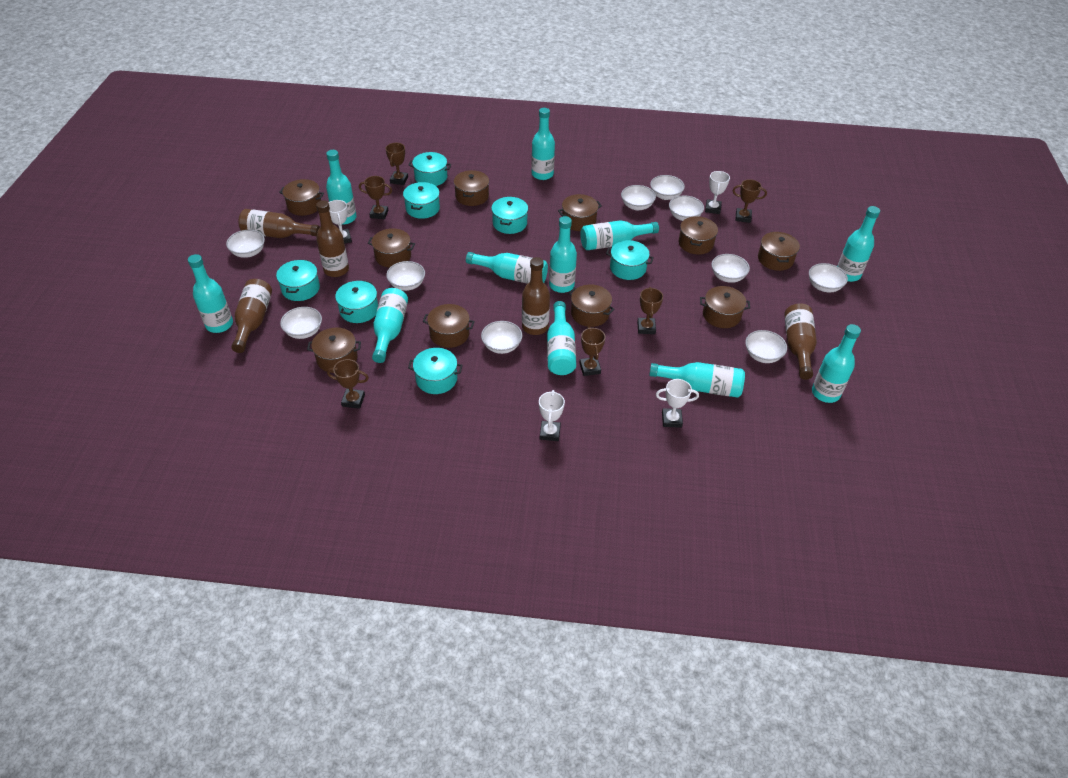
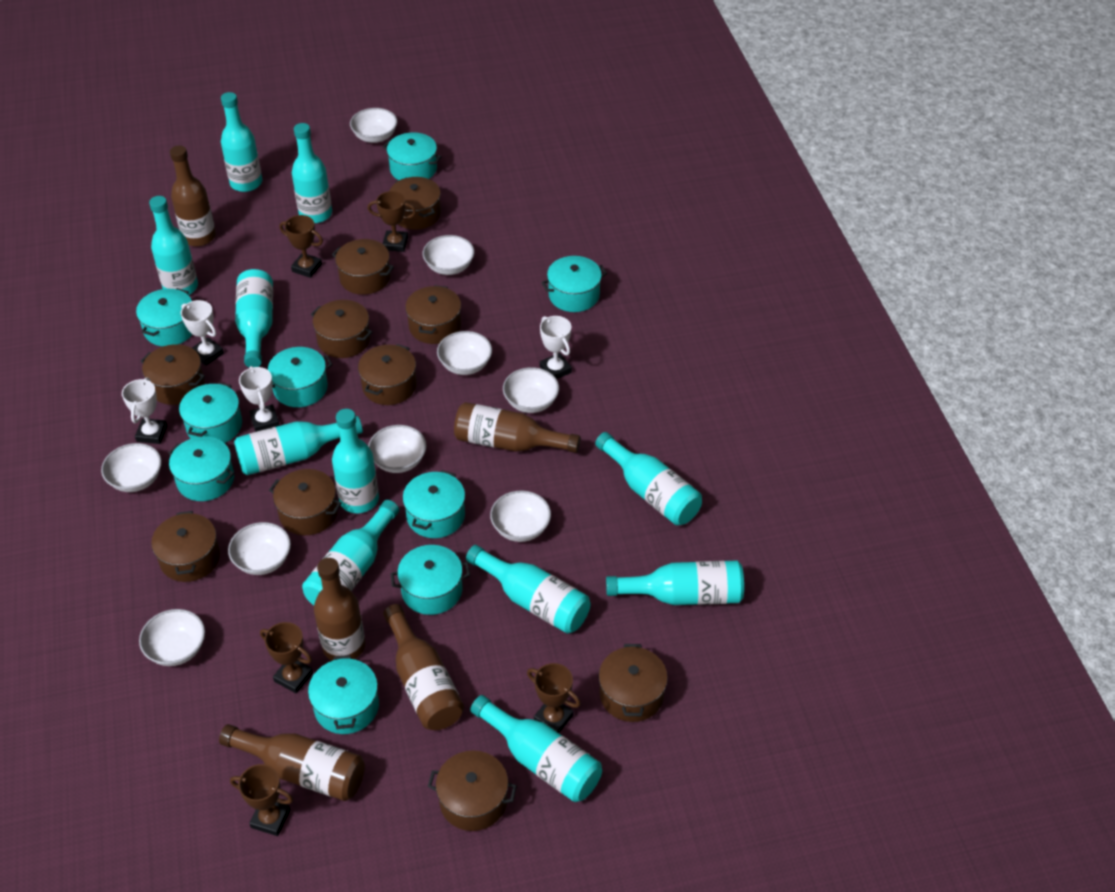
brown trophy: 6 -> 5
turquoise pot: 7 -> 9
white bowl: 10 -> 9

